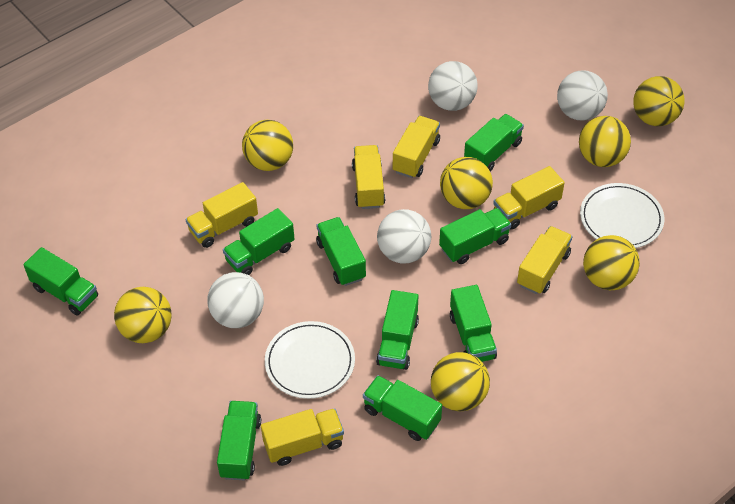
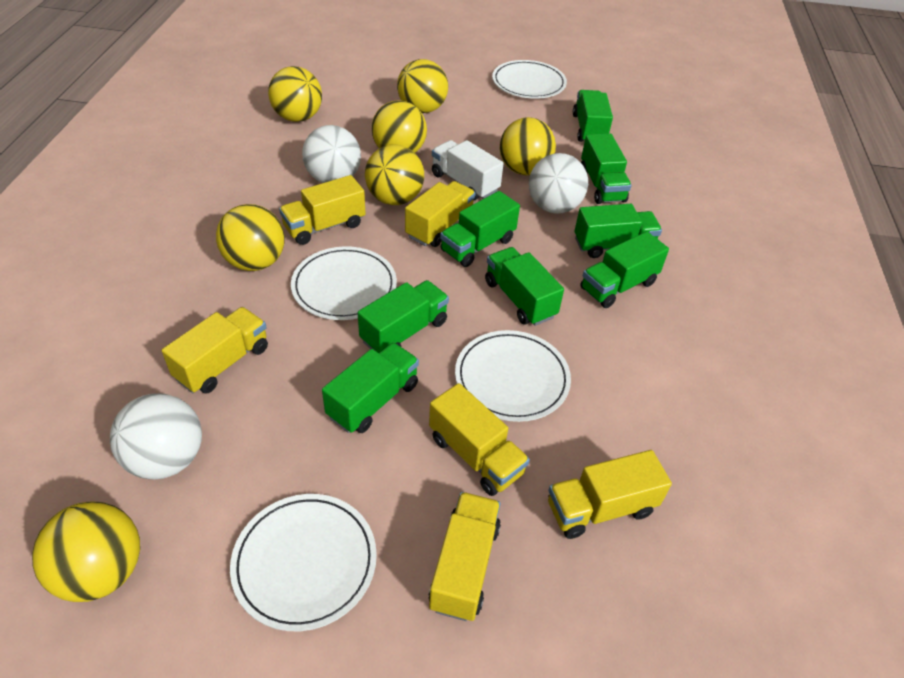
green truck: 9 -> 8
white ball: 4 -> 3
white plate: 2 -> 4
white truck: 0 -> 1

